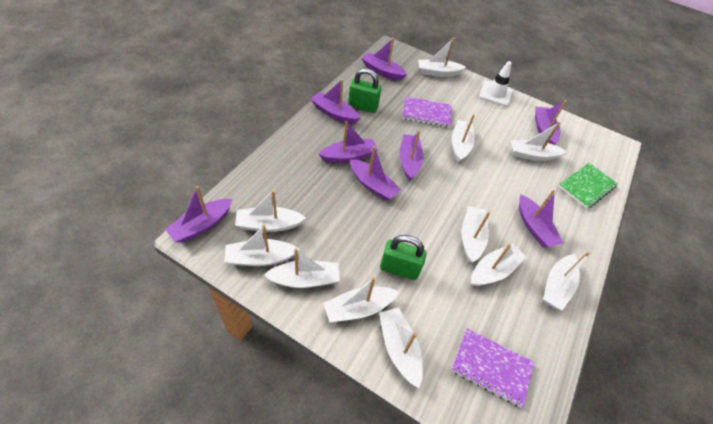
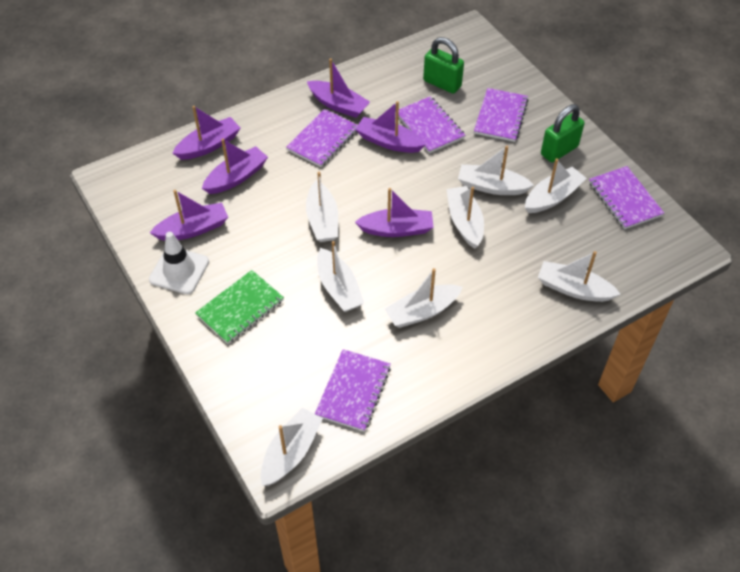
purple boat: 8 -> 6
purple notebook: 2 -> 5
white boat: 11 -> 8

